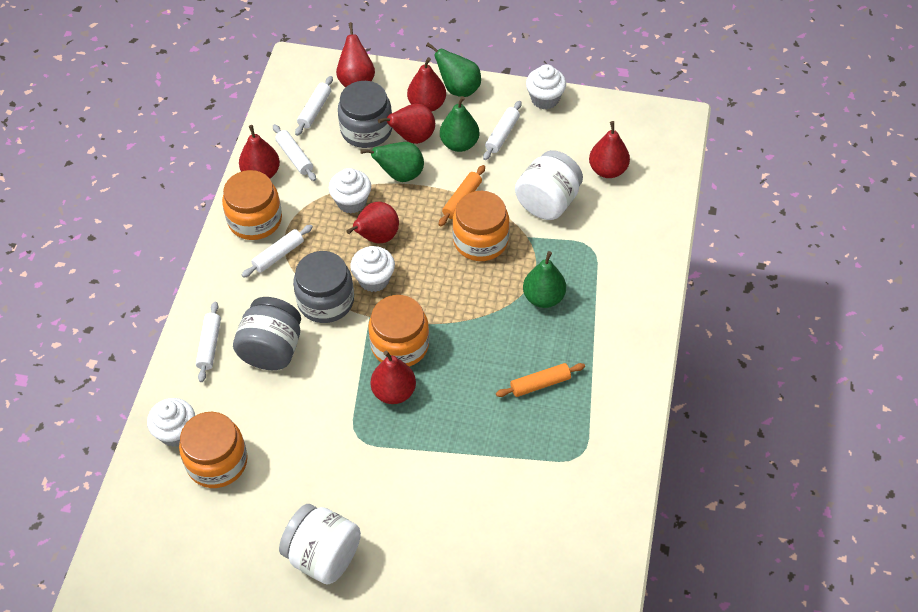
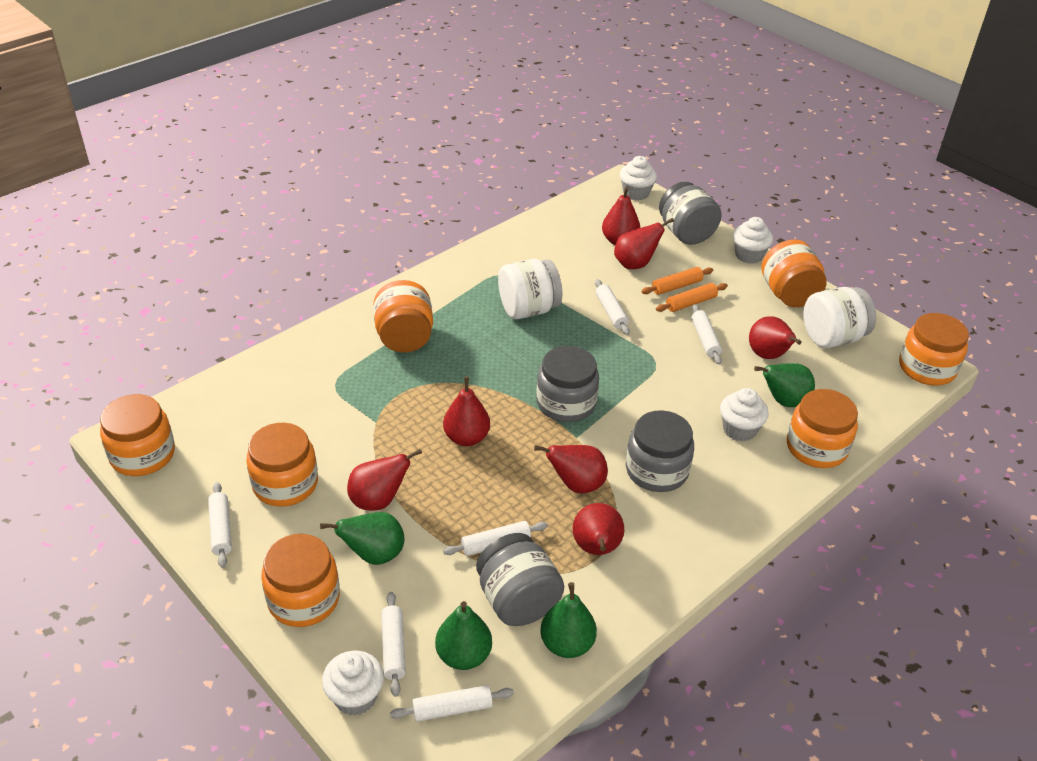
grey jar: 3 -> 4
orange jar: 4 -> 7
white rolling pin: 5 -> 6

